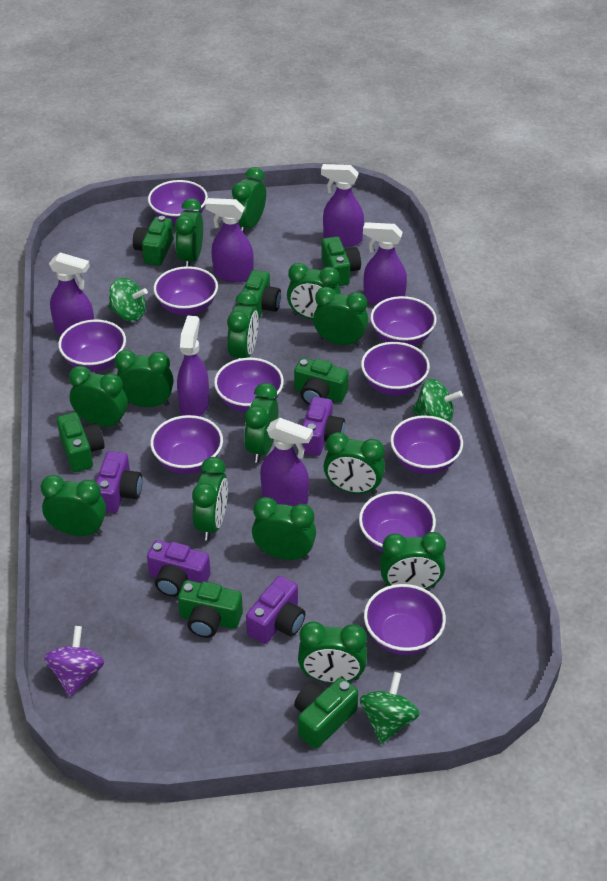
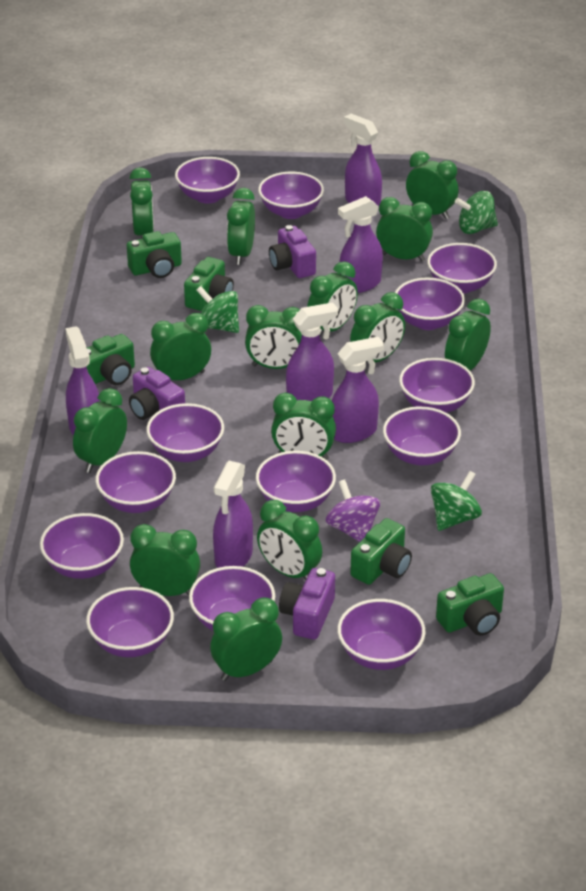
green camera: 7 -> 5
purple bowl: 10 -> 13
purple camera: 4 -> 3

